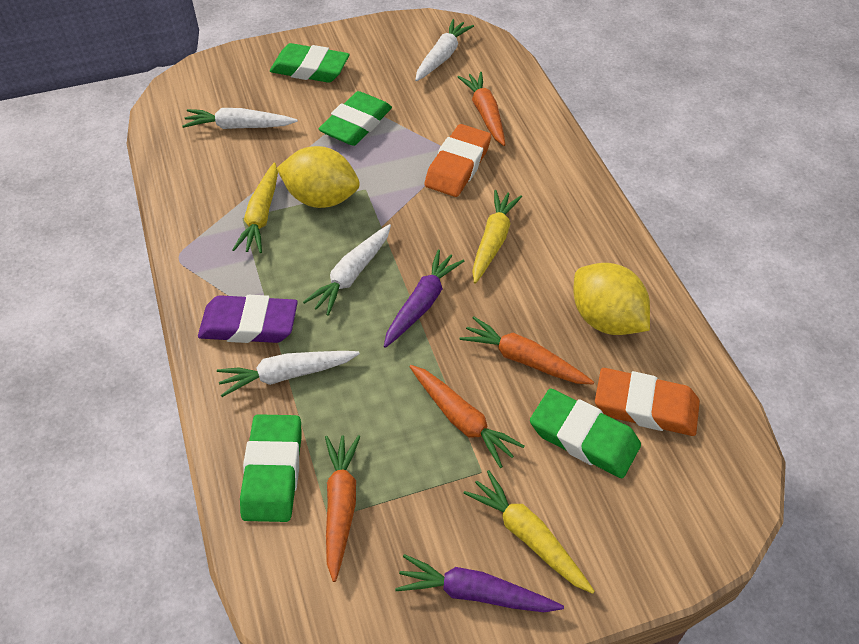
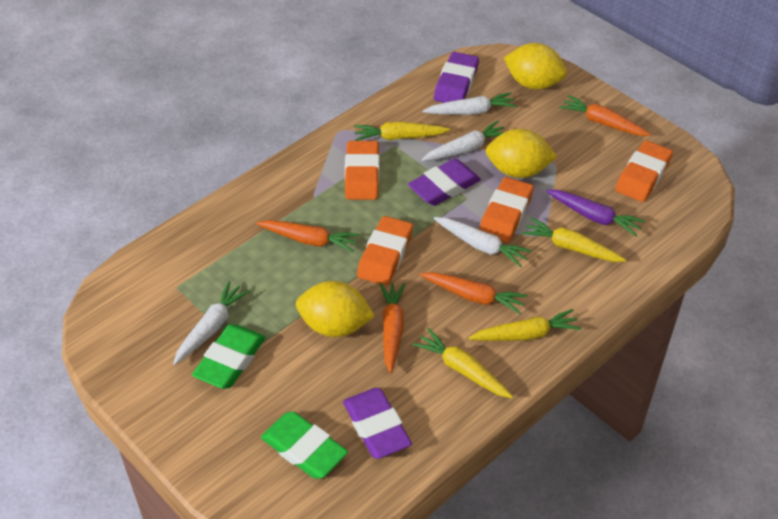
green eraser: 4 -> 2
orange eraser: 2 -> 4
purple carrot: 2 -> 1
purple eraser: 1 -> 3
yellow carrot: 3 -> 4
yellow lemon: 2 -> 3

